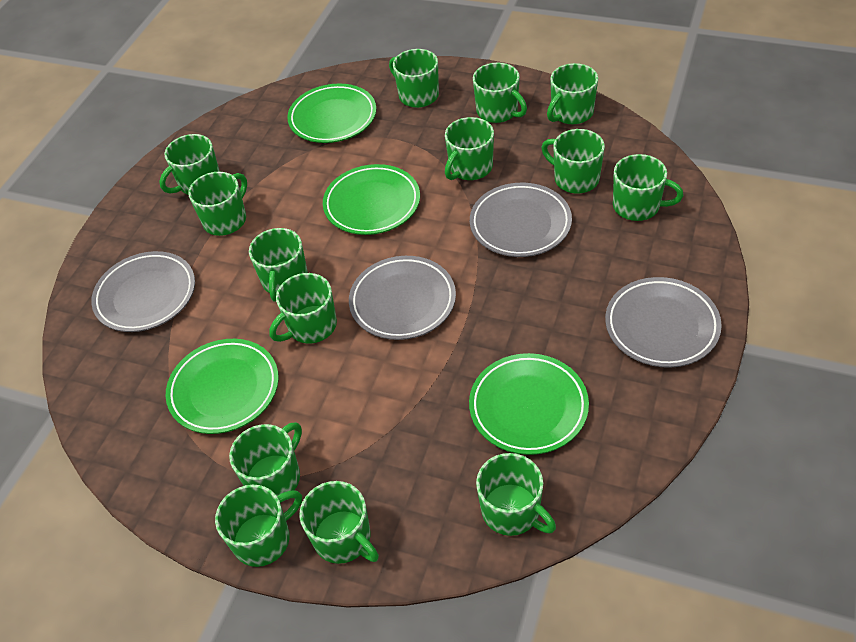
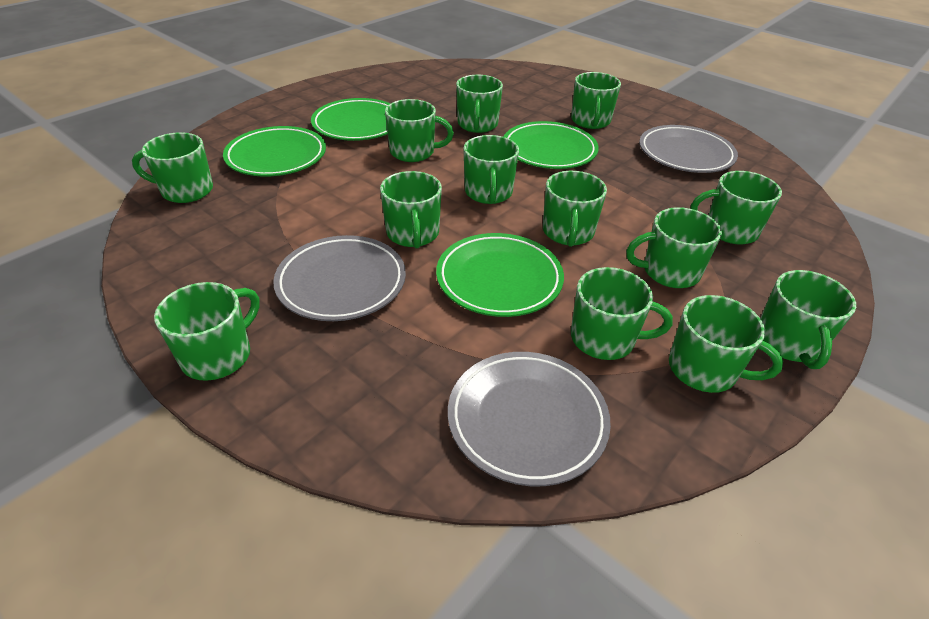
green mug: 14 -> 13
grey plate: 4 -> 3

